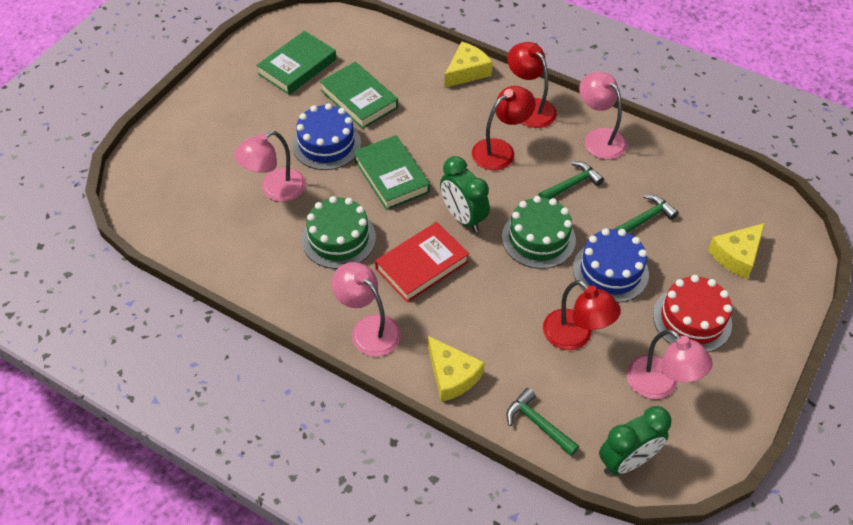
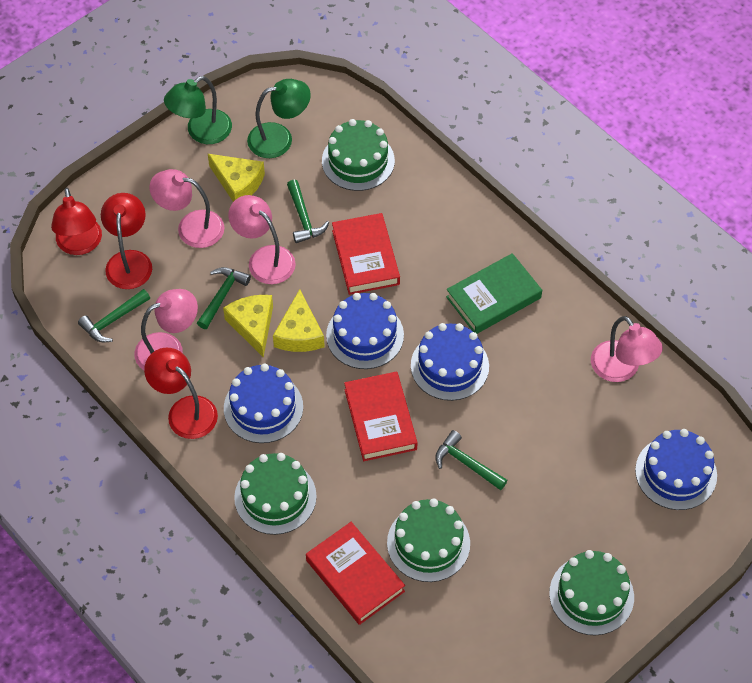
blue cake: 2 -> 4
green book: 3 -> 1
green cake: 2 -> 4
green clock: 2 -> 0
green hammer: 3 -> 4
green lamp: 0 -> 2
red book: 1 -> 3
red cake: 1 -> 0

